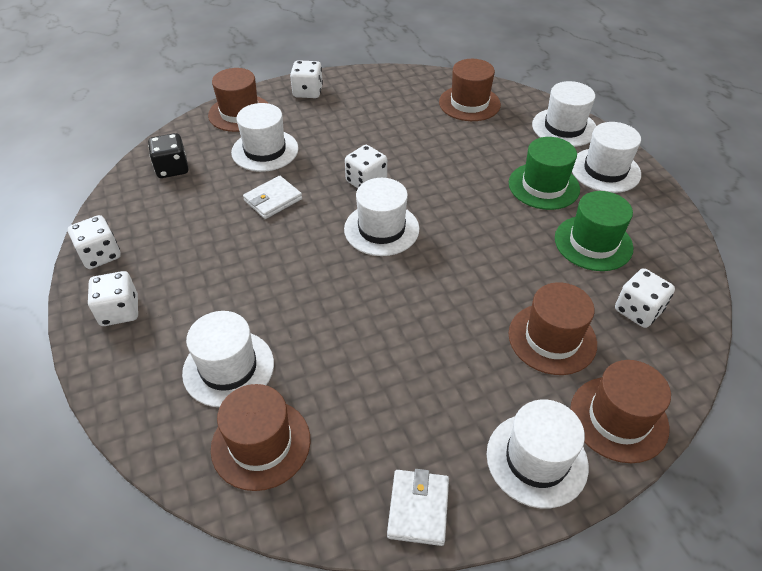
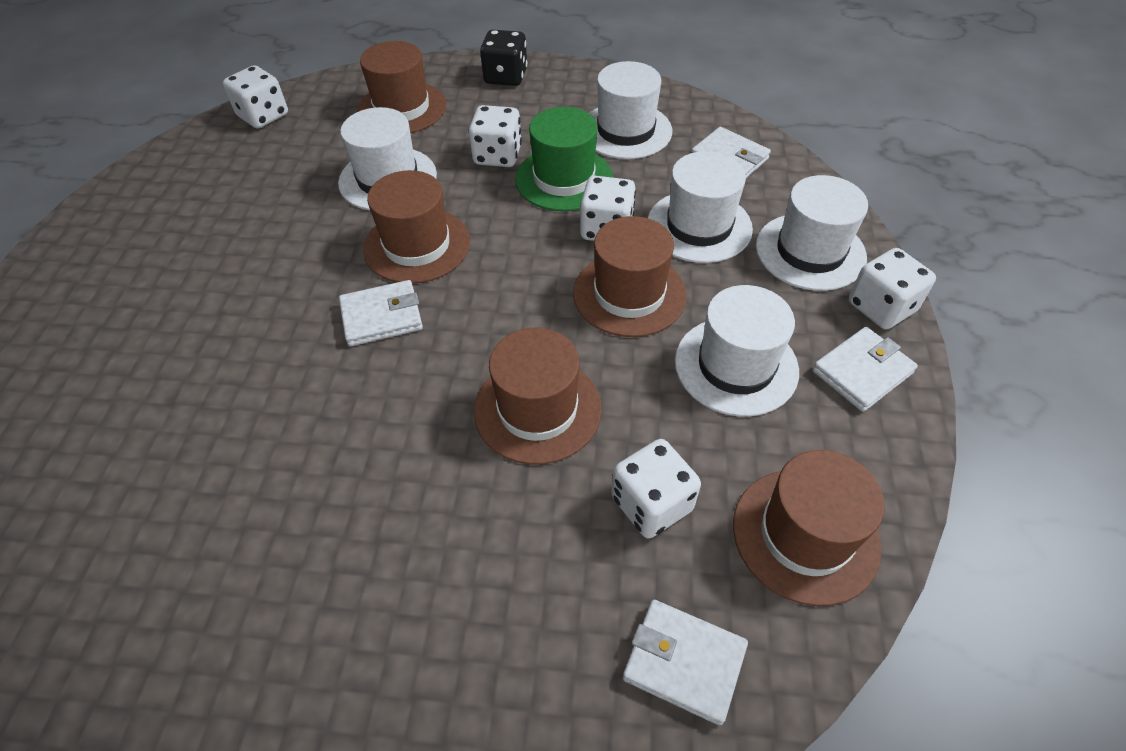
green hat: 2 -> 1
white hat: 6 -> 5
white wallet: 2 -> 4

